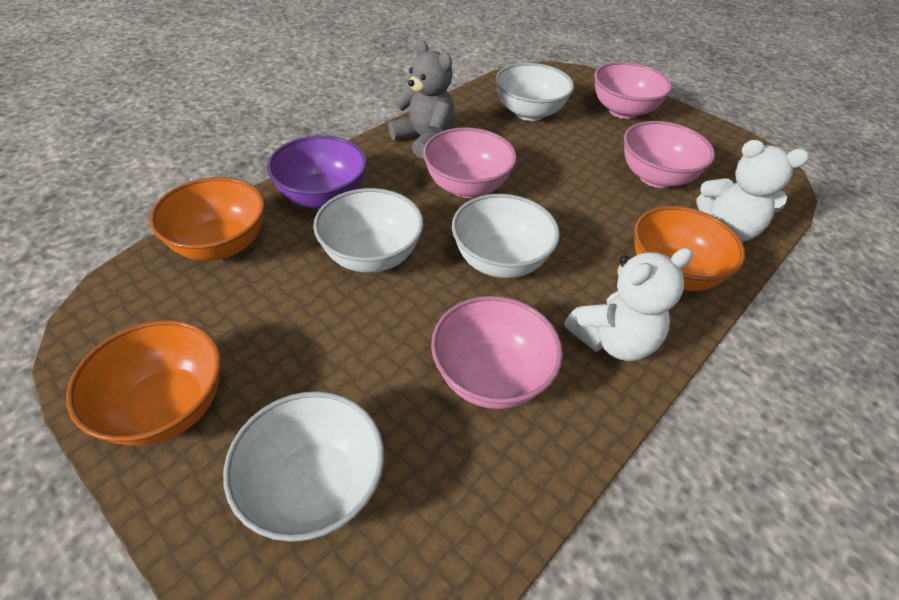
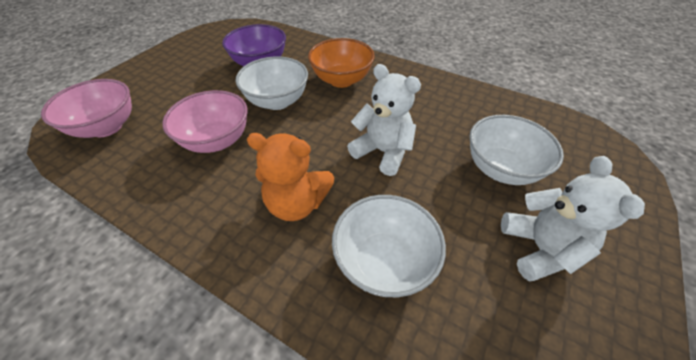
grey teddy bear: 1 -> 0
orange bowl: 3 -> 1
orange teddy bear: 0 -> 1
pink bowl: 4 -> 2
white bowl: 4 -> 3

